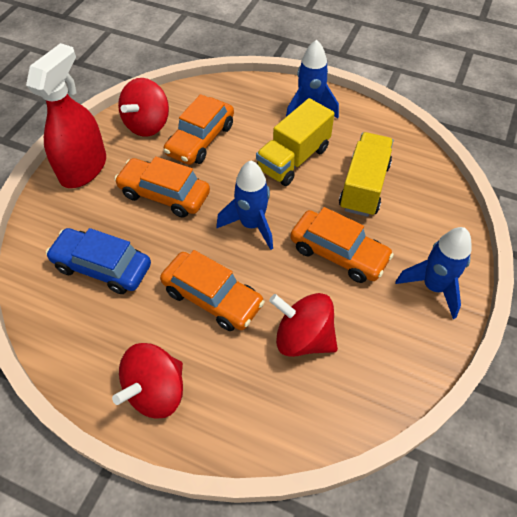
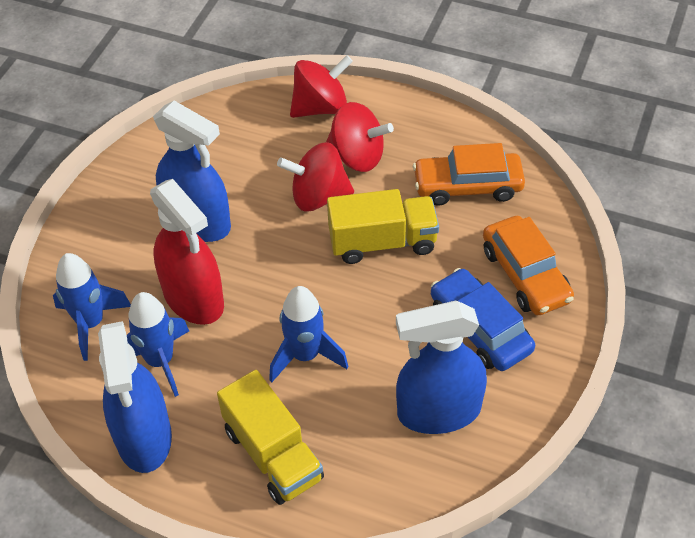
blue spray bottle: 0 -> 3
orange car: 4 -> 2

